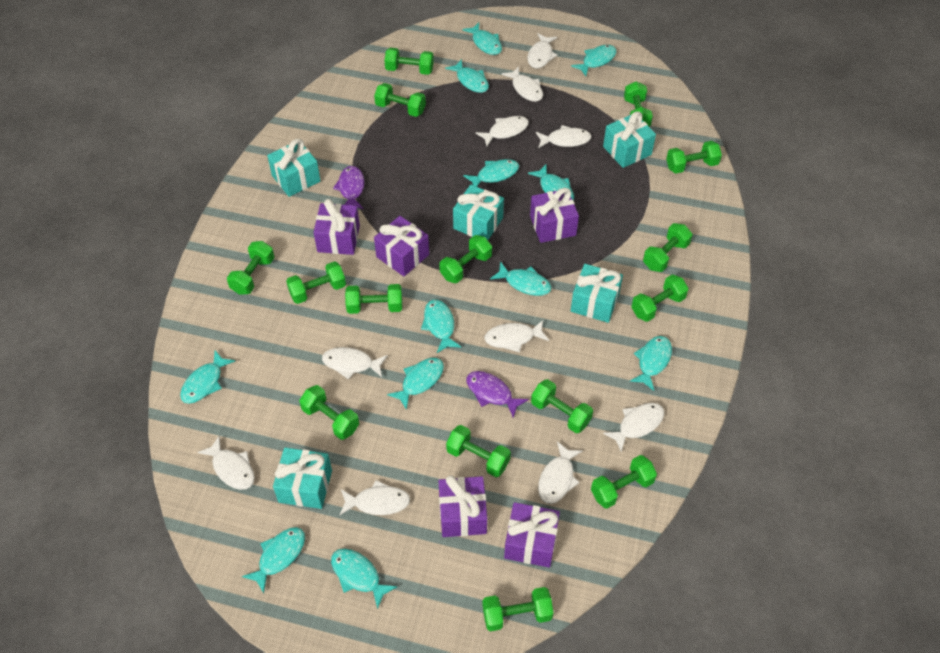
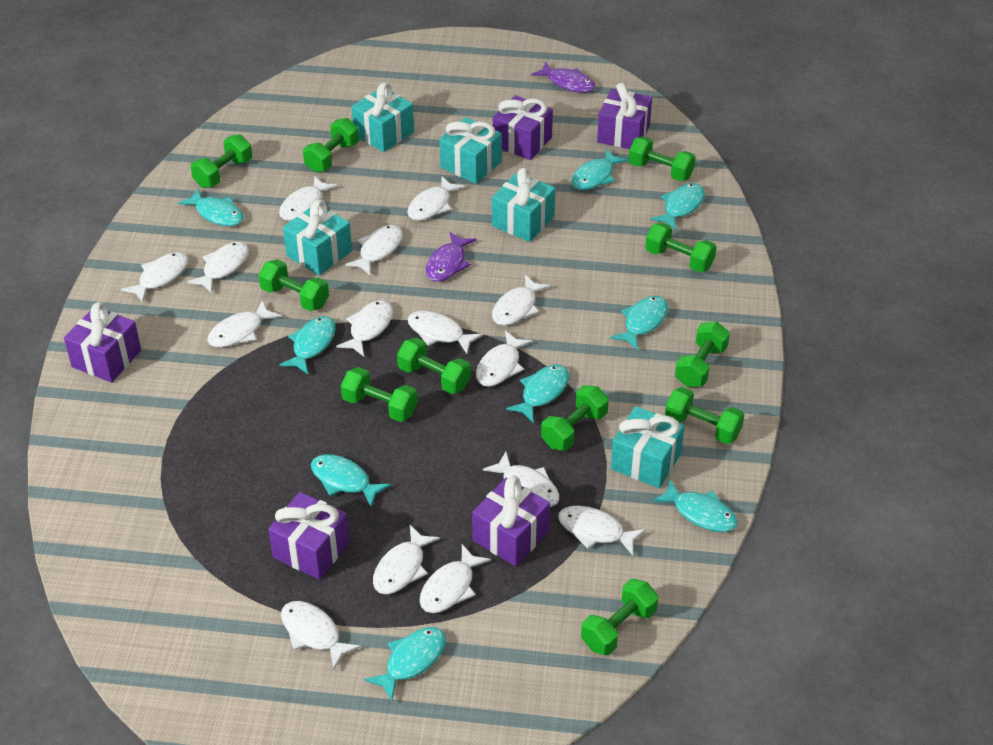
green dumbbell: 15 -> 11
turquoise fish: 12 -> 9
white fish: 10 -> 15

